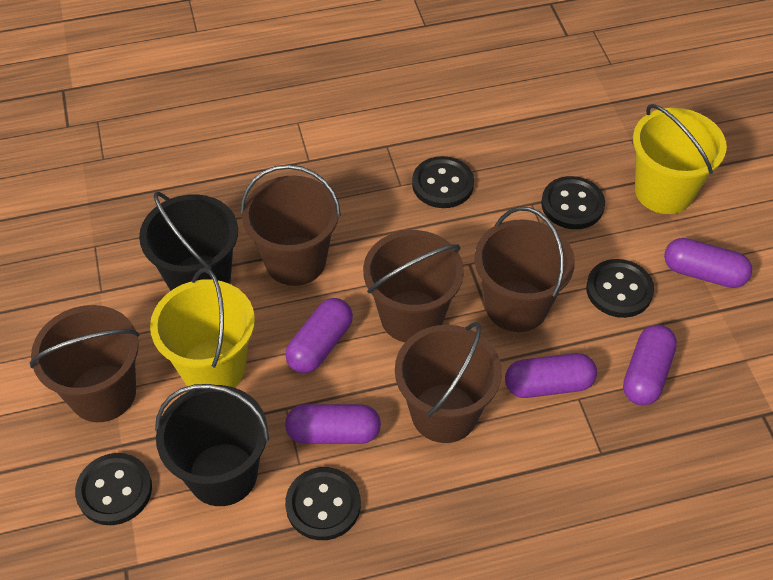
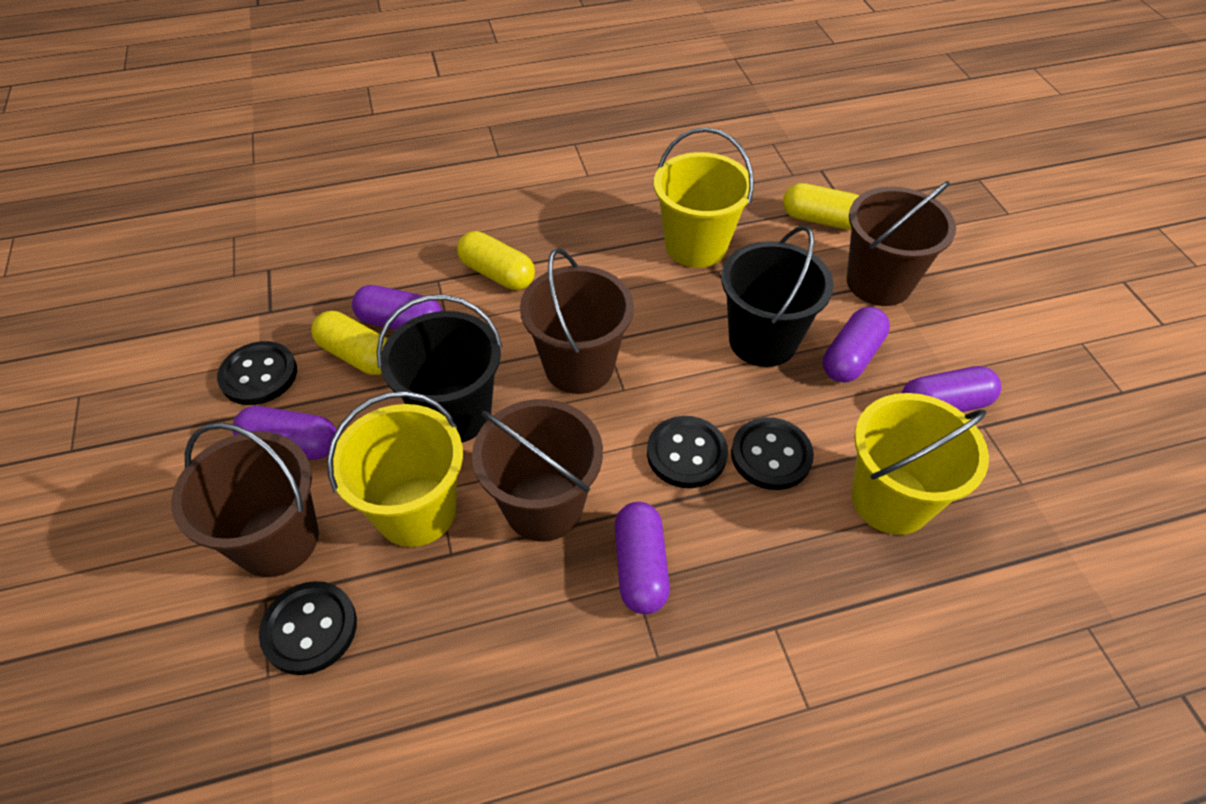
black button: 5 -> 4
brown bucket: 5 -> 4
yellow bucket: 2 -> 3
yellow capsule: 0 -> 3

